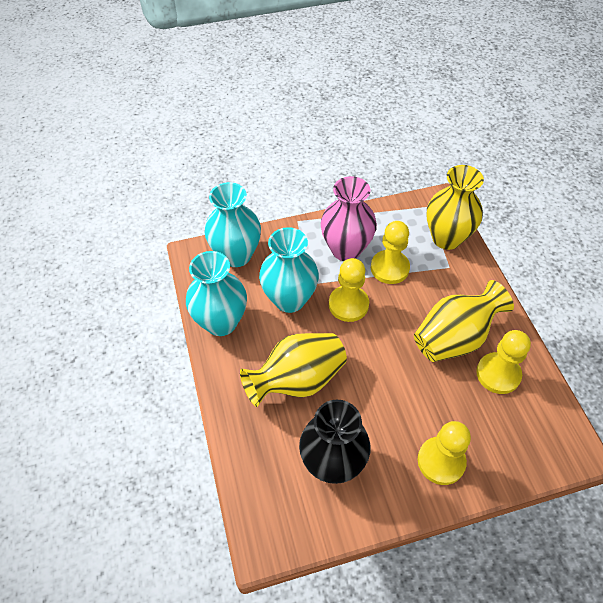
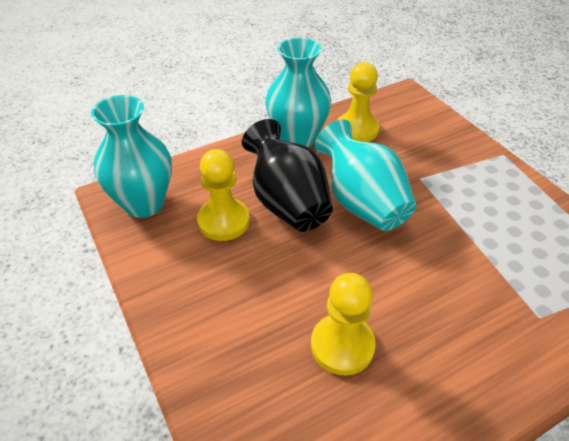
pink vase: 1 -> 0
yellow pawn: 4 -> 3
yellow vase: 3 -> 0

